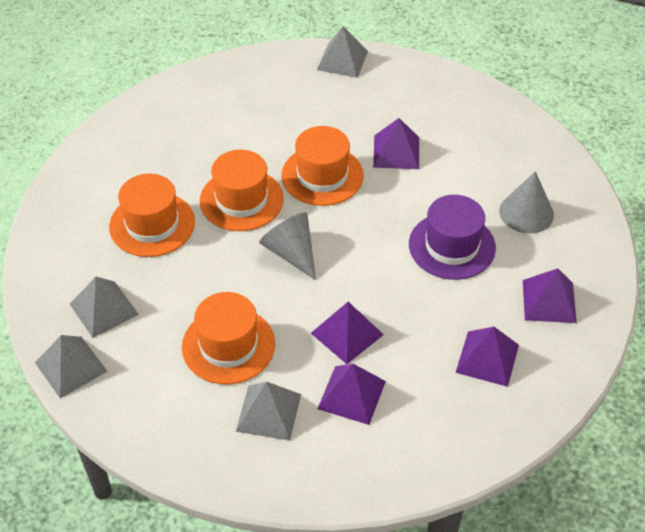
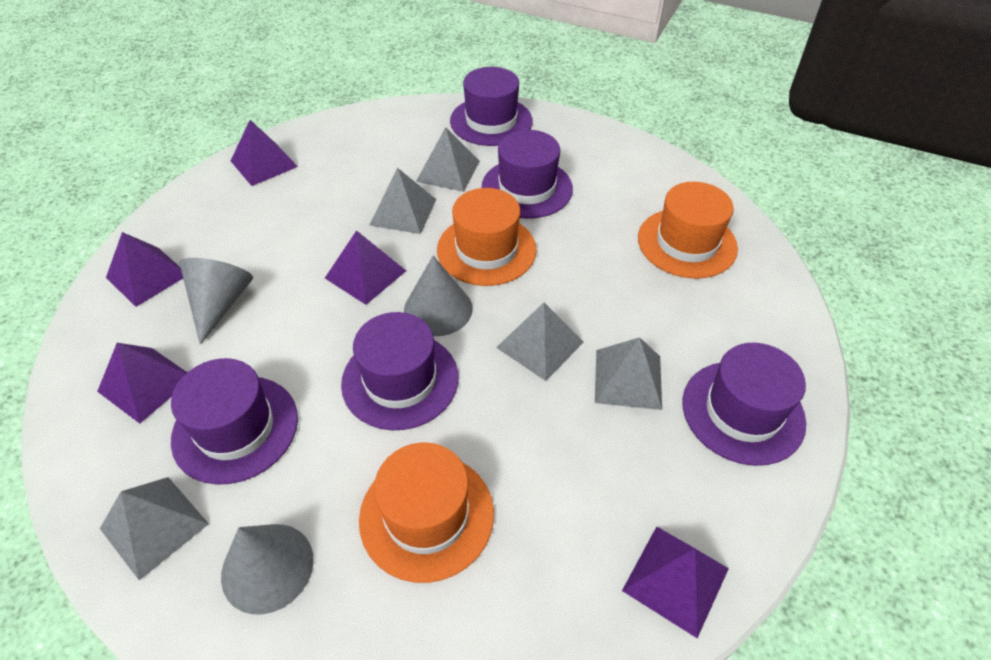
grey cone: 2 -> 3
grey pyramid: 4 -> 5
orange hat: 4 -> 3
purple hat: 1 -> 5

